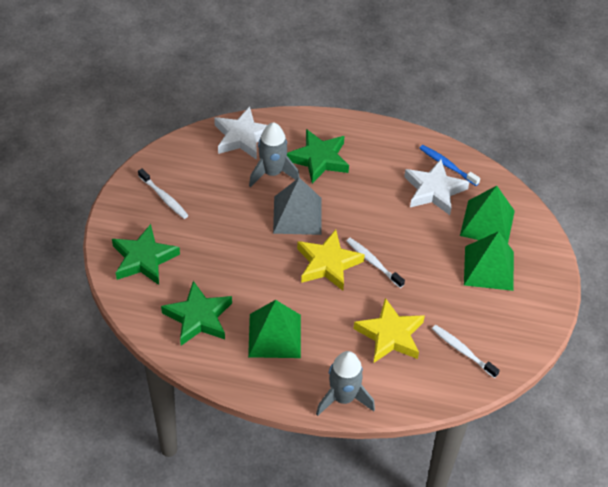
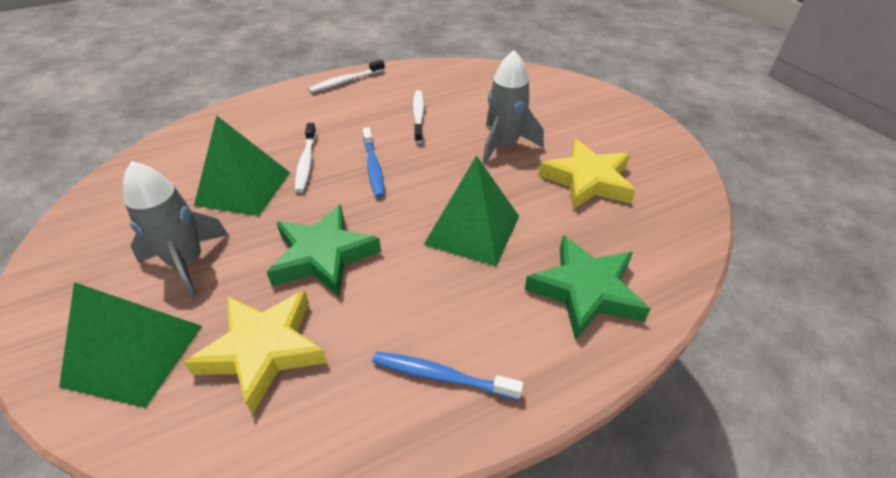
blue toothbrush: 1 -> 2
green star: 3 -> 2
grey pyramid: 1 -> 0
white star: 2 -> 0

